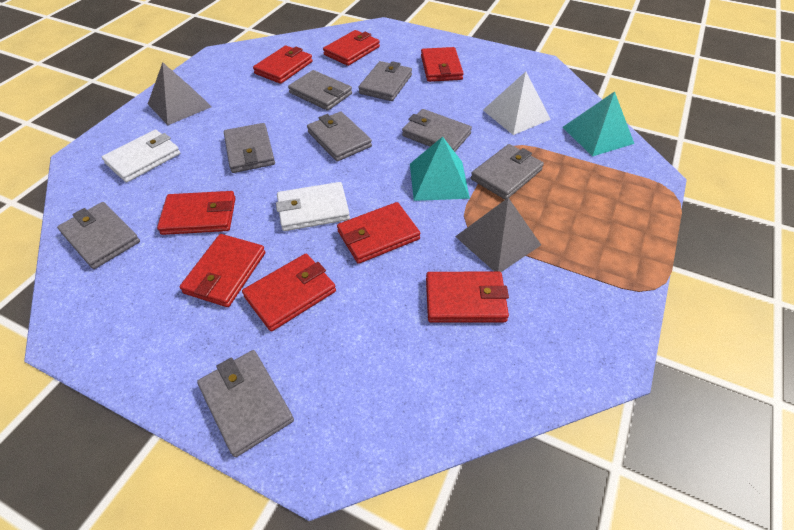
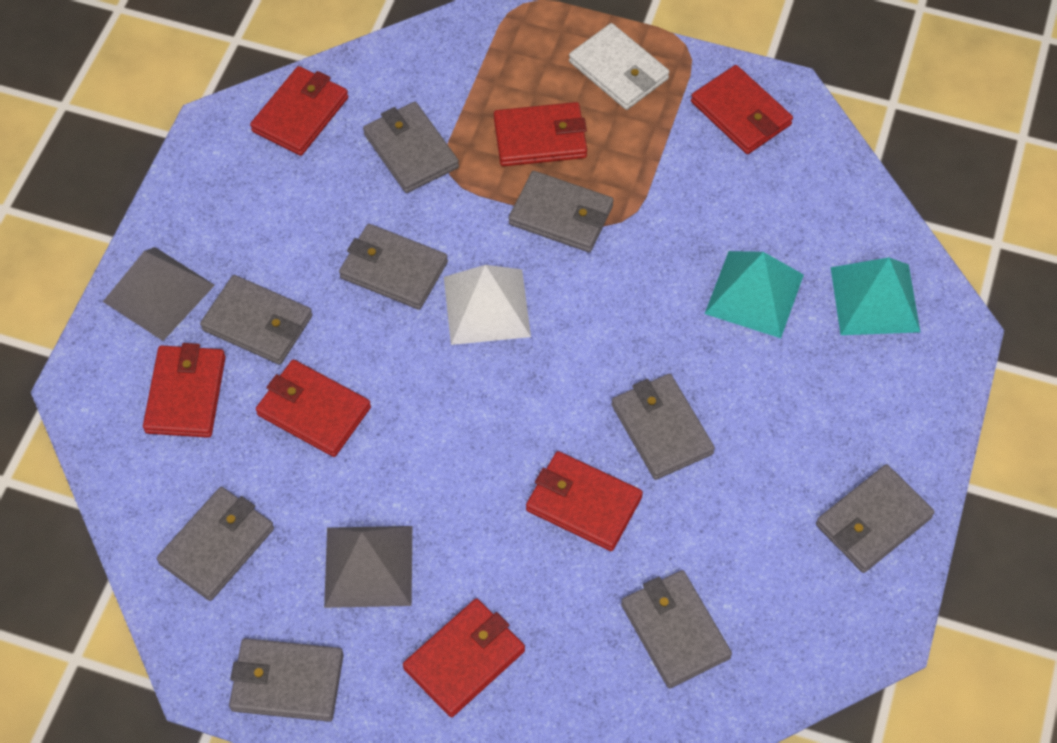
grey wallet: 8 -> 9
red wallet: 8 -> 7
white wallet: 2 -> 1

